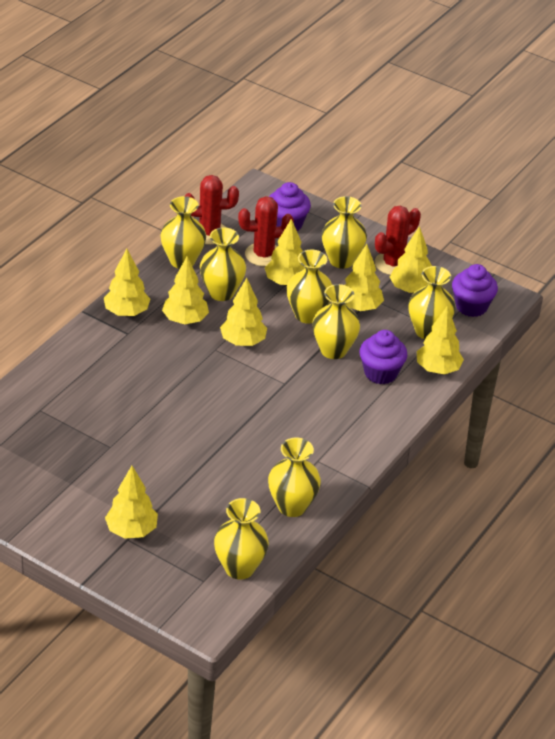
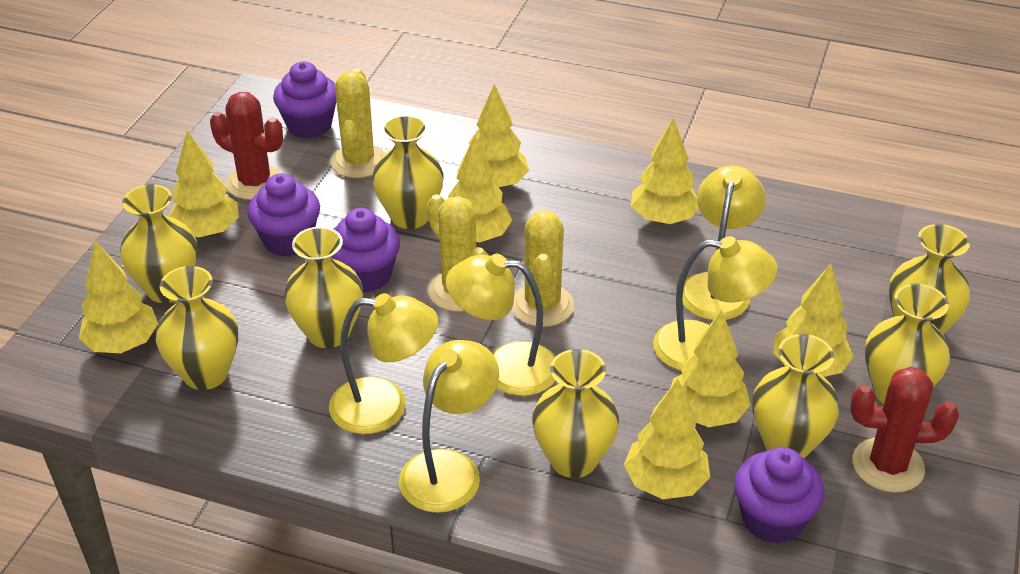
purple cupcake: 3 -> 4
red cactus: 3 -> 2
yellow cactus: 0 -> 3
yellow lamp: 0 -> 5

